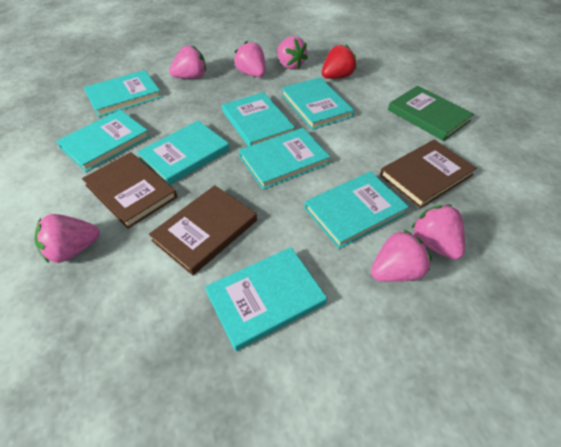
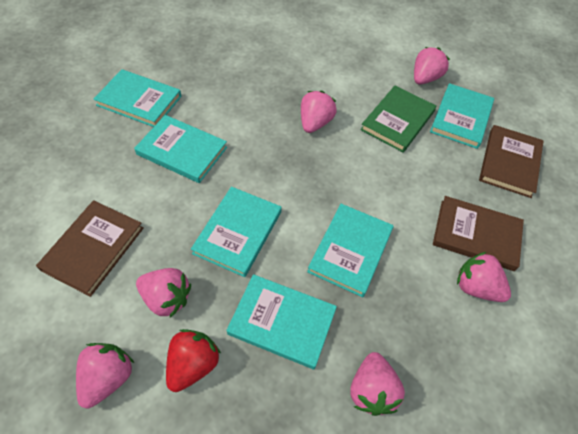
turquoise book: 8 -> 6

